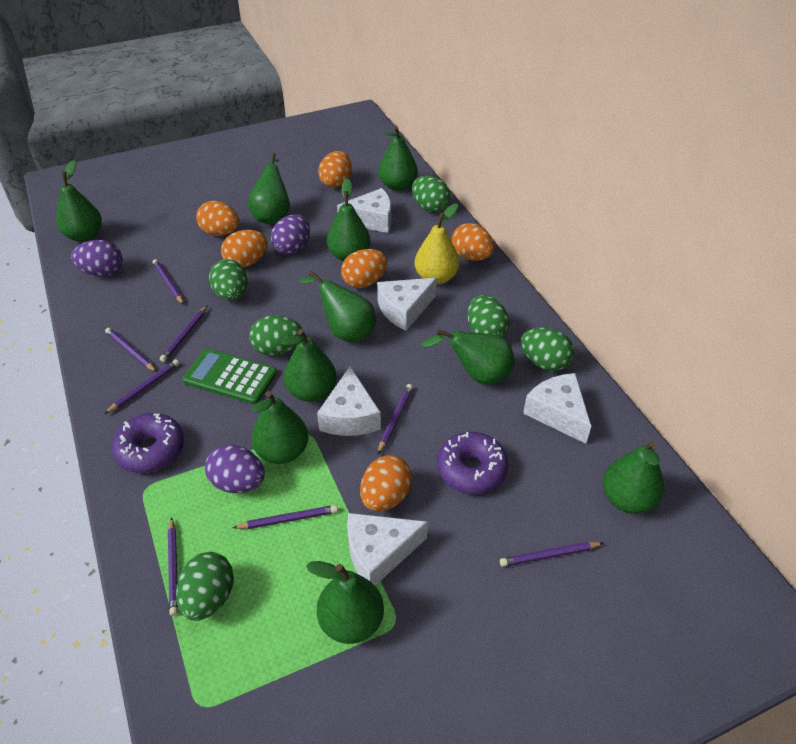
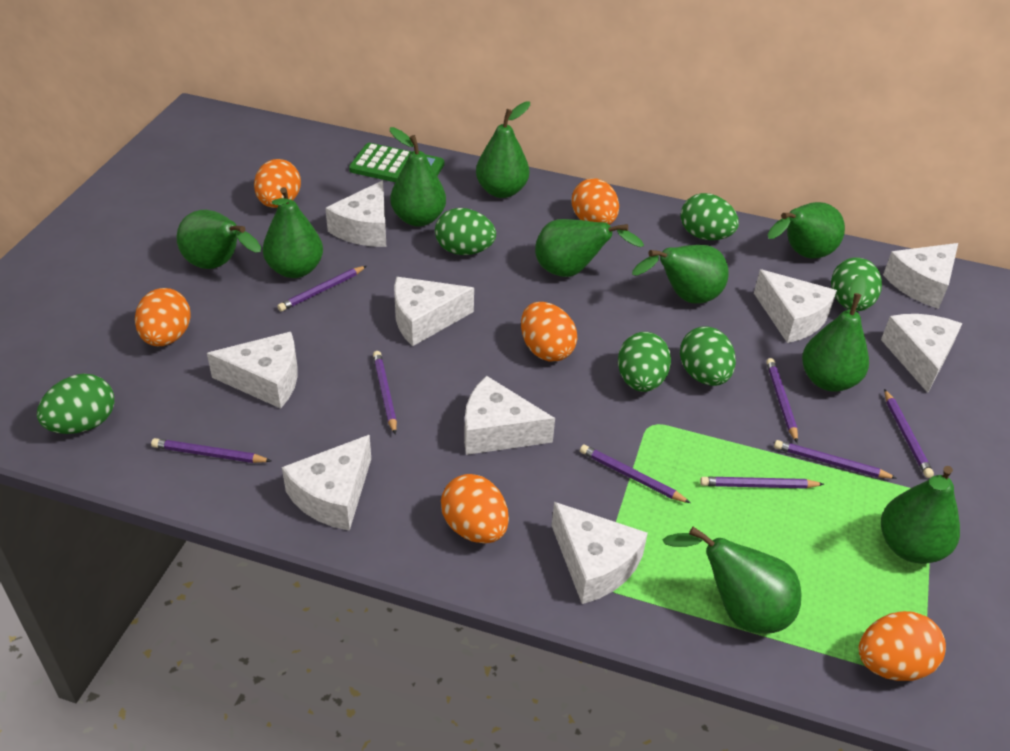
purple donut: 2 -> 0
purple egg: 3 -> 0
white cheese: 5 -> 9
yellow pear: 1 -> 0

